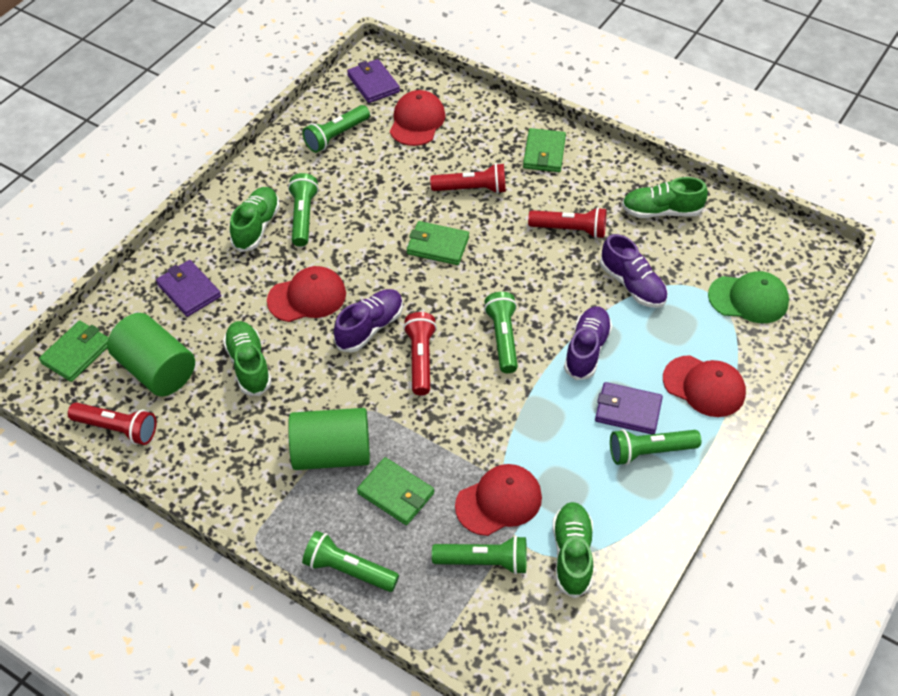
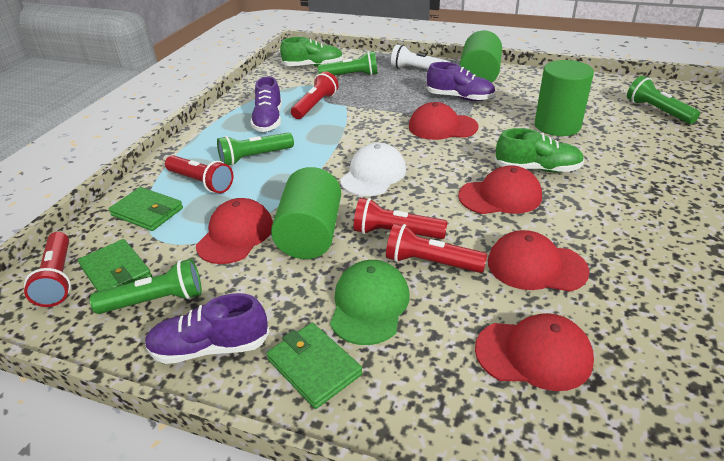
green cylinder: 2 -> 3
green flashlight: 6 -> 4
green shoe: 4 -> 2
green wallet: 4 -> 3
purple wallet: 3 -> 0
red cap: 4 -> 5
red flashlight: 4 -> 5
white cap: 0 -> 1
white flashlight: 0 -> 1

